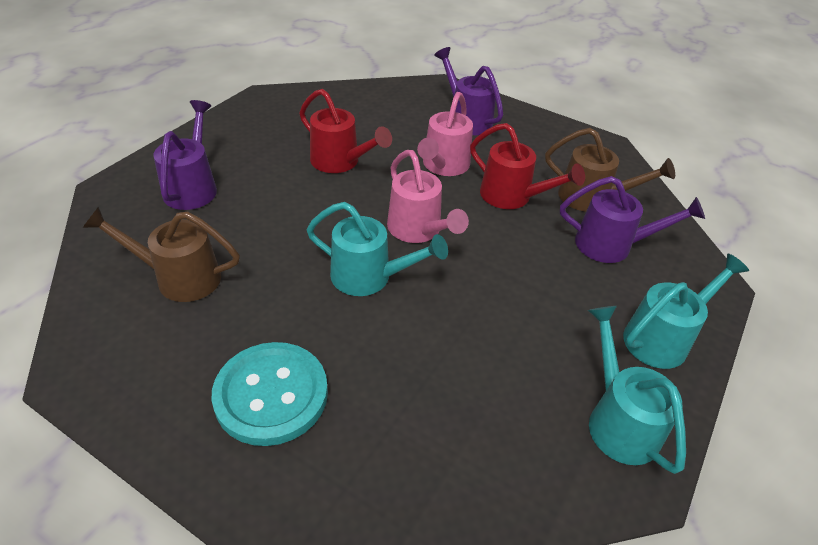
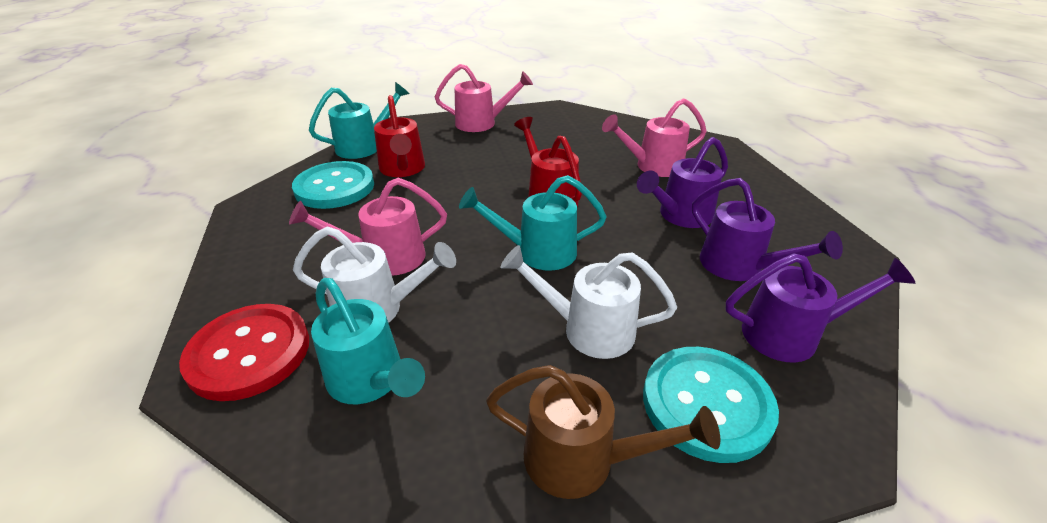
brown watering can: 2 -> 1
pink watering can: 2 -> 3
red button: 0 -> 1
turquoise button: 1 -> 2
white watering can: 0 -> 2

